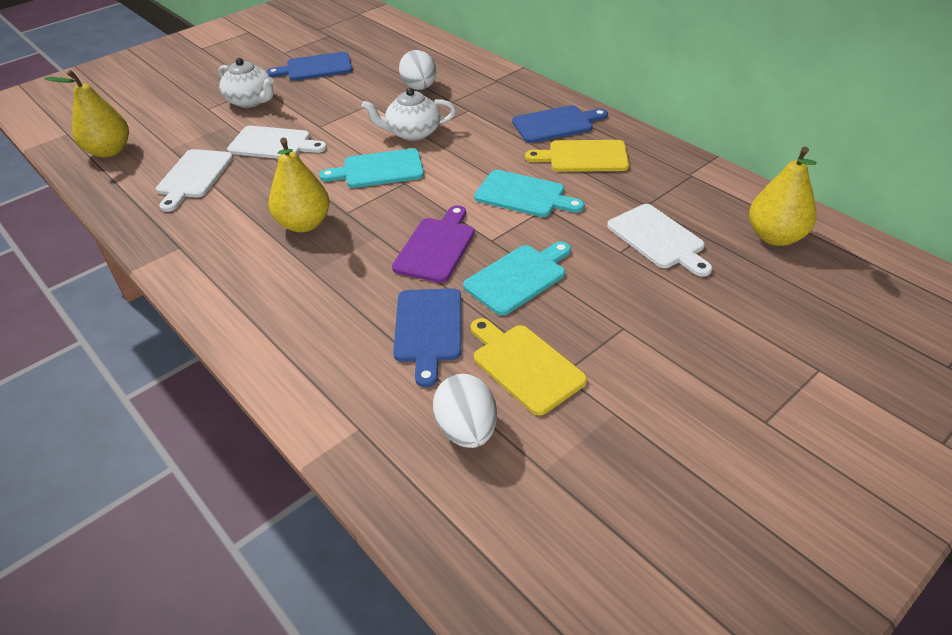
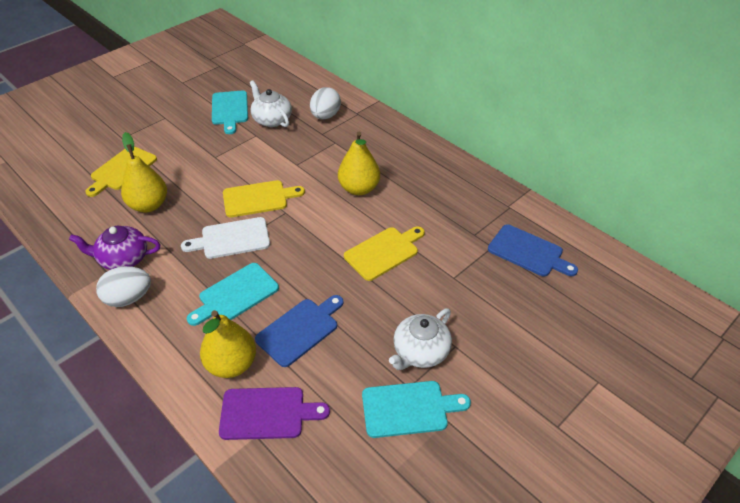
blue cutting board: 3 -> 2
purple teapot: 0 -> 1
white cutting board: 3 -> 1
yellow cutting board: 2 -> 3

